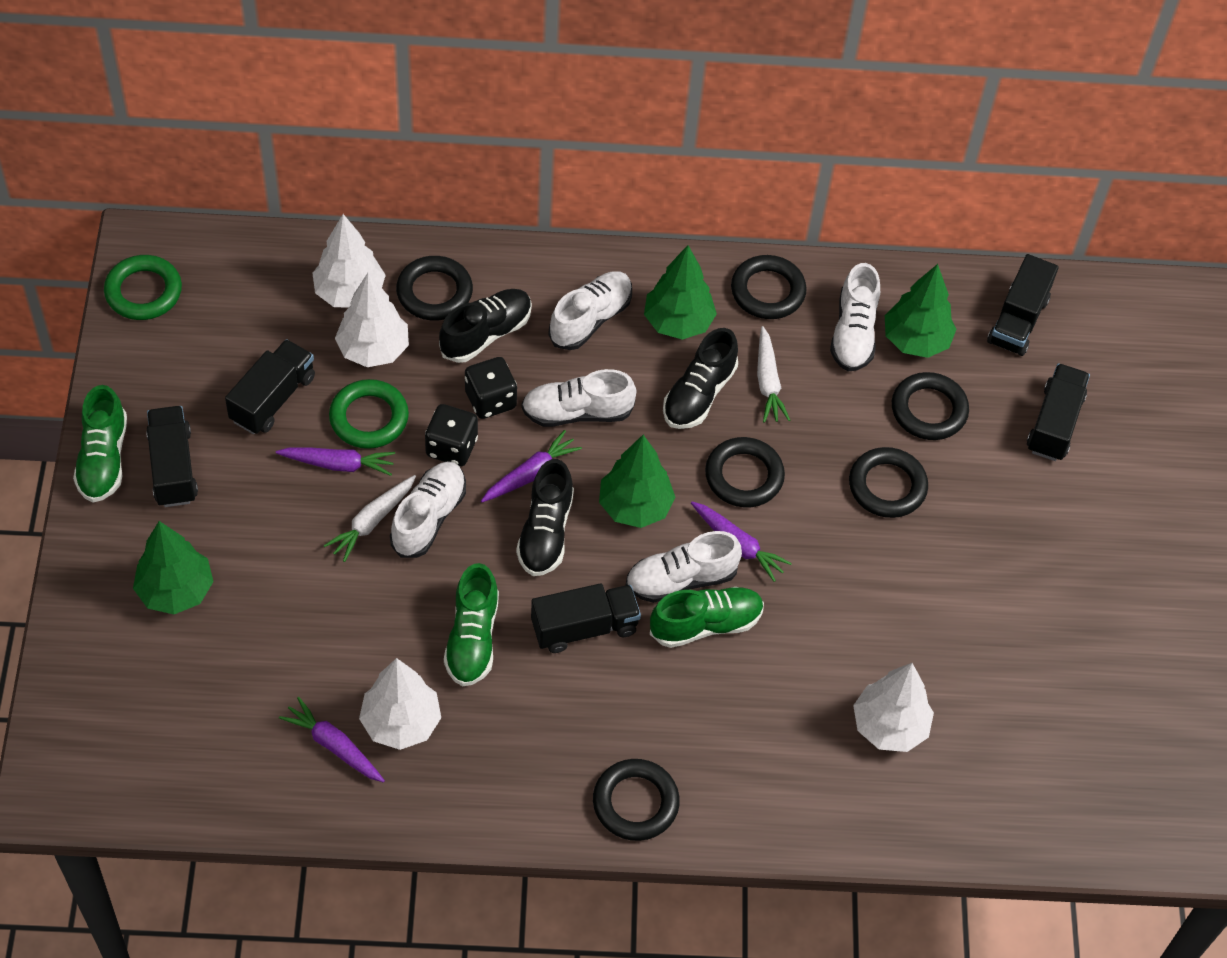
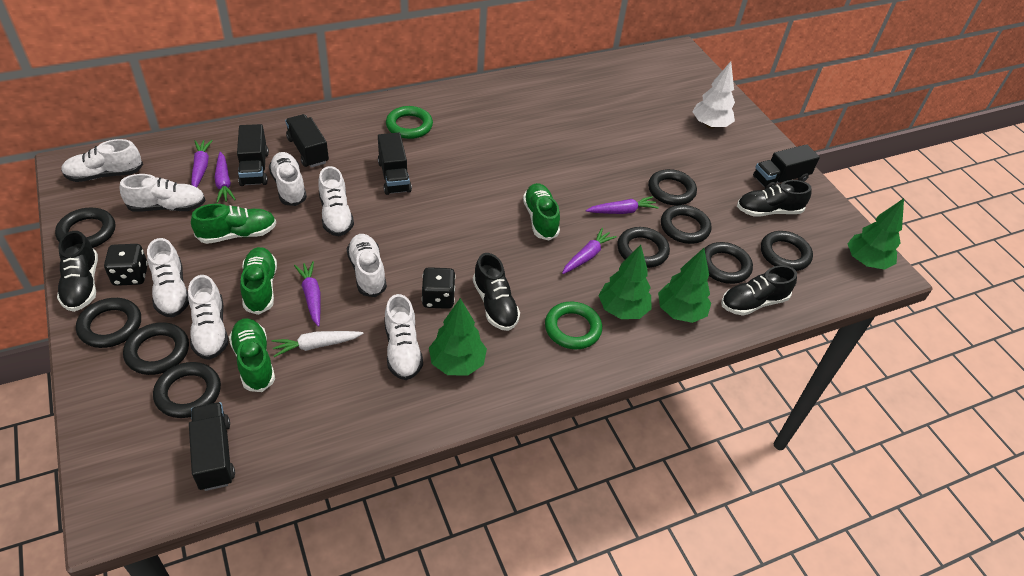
black ring: 6 -> 9
black shoe: 3 -> 4
green shoe: 3 -> 4
purple carrot: 4 -> 5
white carrot: 2 -> 1
white shoe: 5 -> 8
white tree: 4 -> 1

